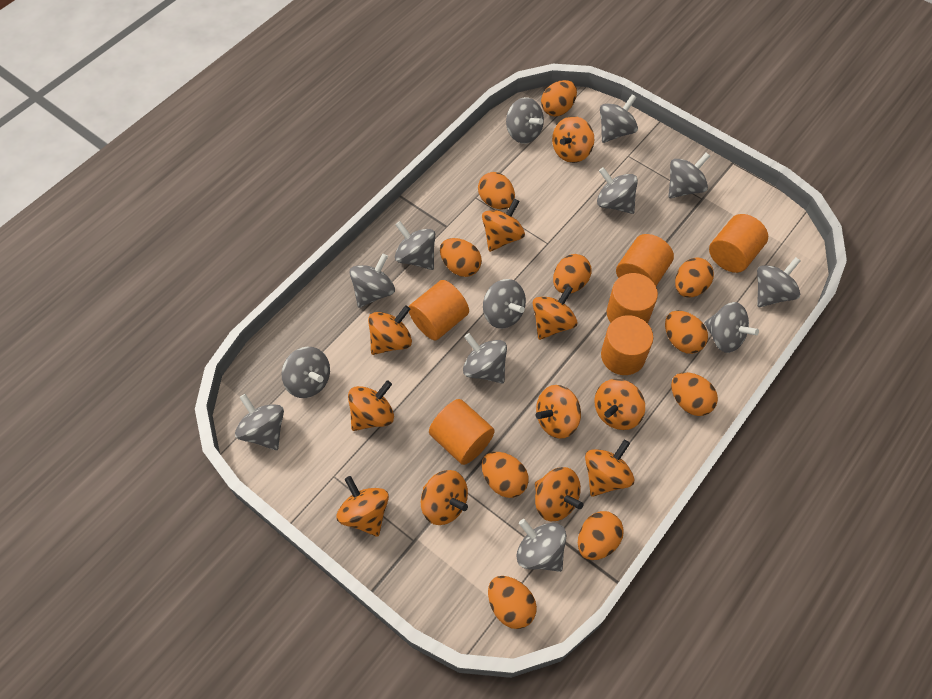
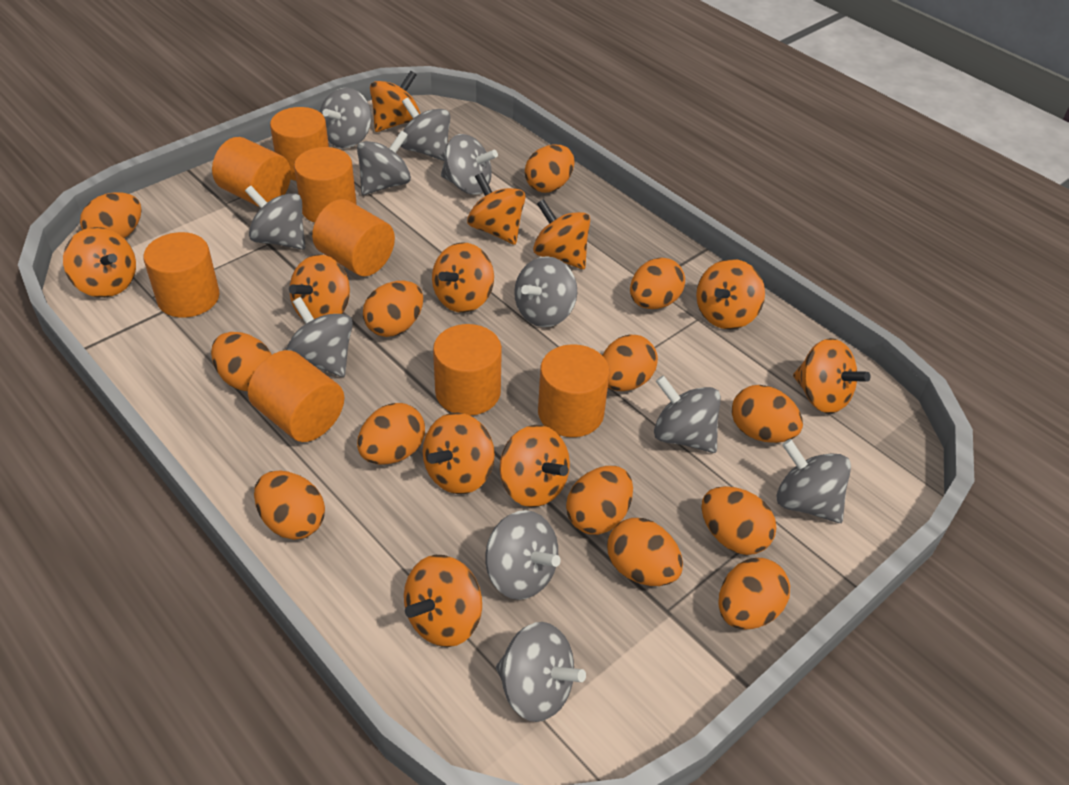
grey spinning top: 13 -> 11
orange cylinder: 6 -> 8
orange egg: 10 -> 13

